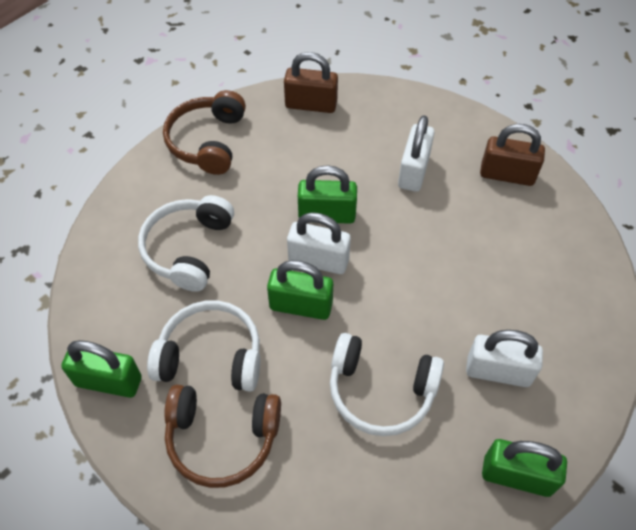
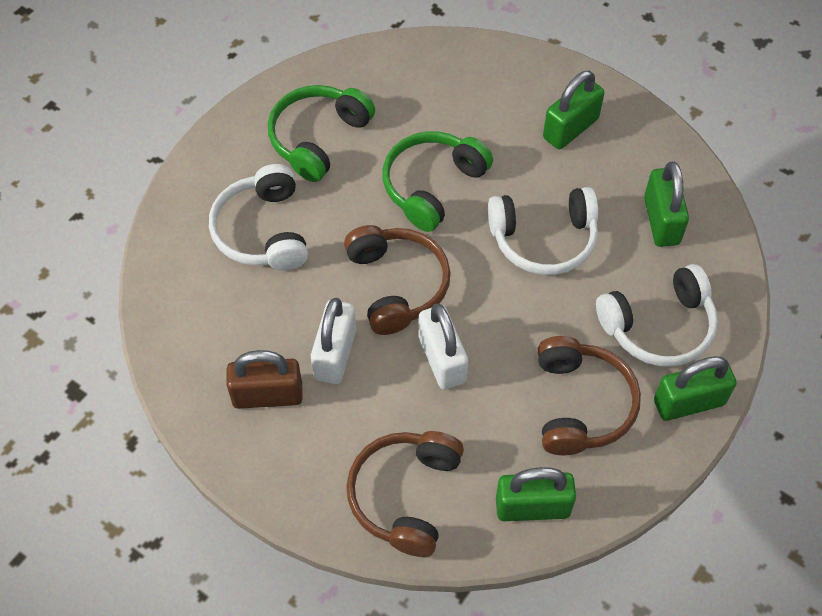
brown headphones: 2 -> 3
brown padlock: 2 -> 1
green headphones: 0 -> 2
white padlock: 3 -> 2

